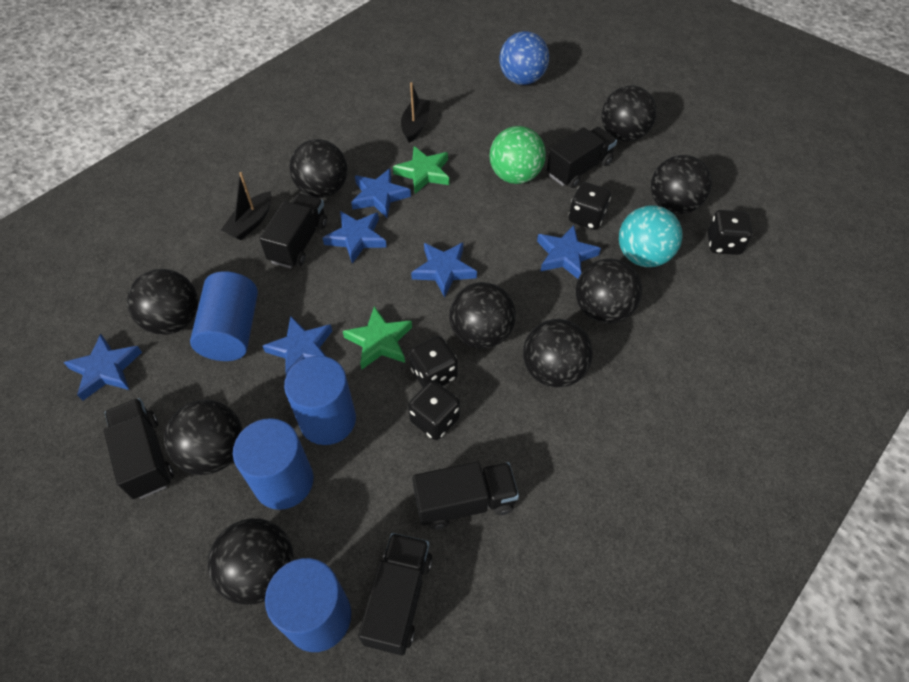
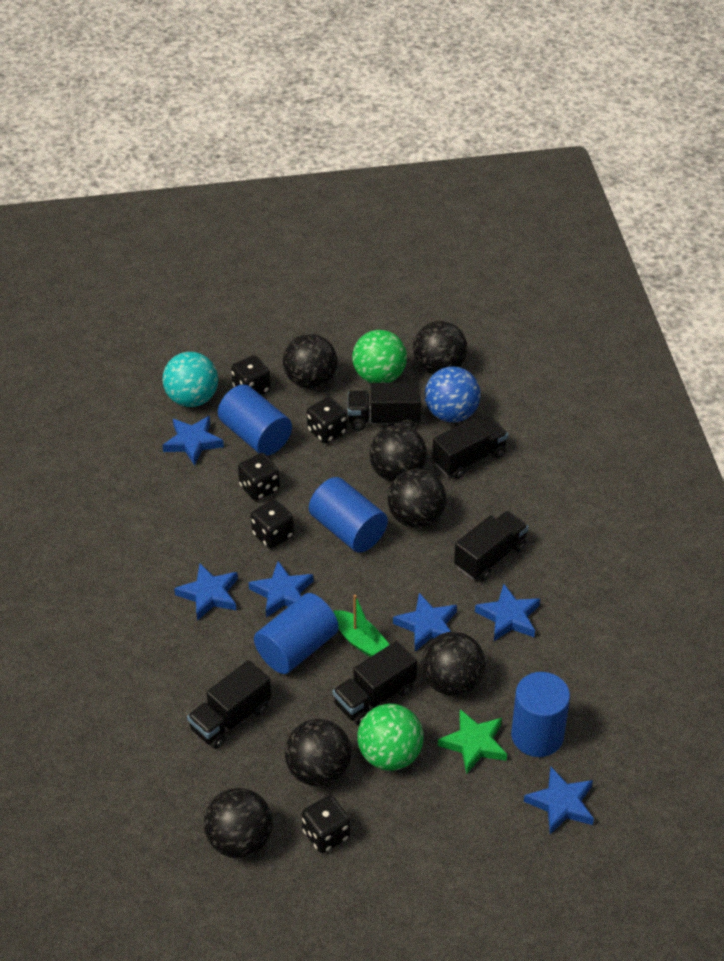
black ball: 9 -> 7
black boat: 2 -> 0
black dice: 4 -> 5
green ball: 1 -> 2
green boat: 0 -> 1
green star: 2 -> 1

